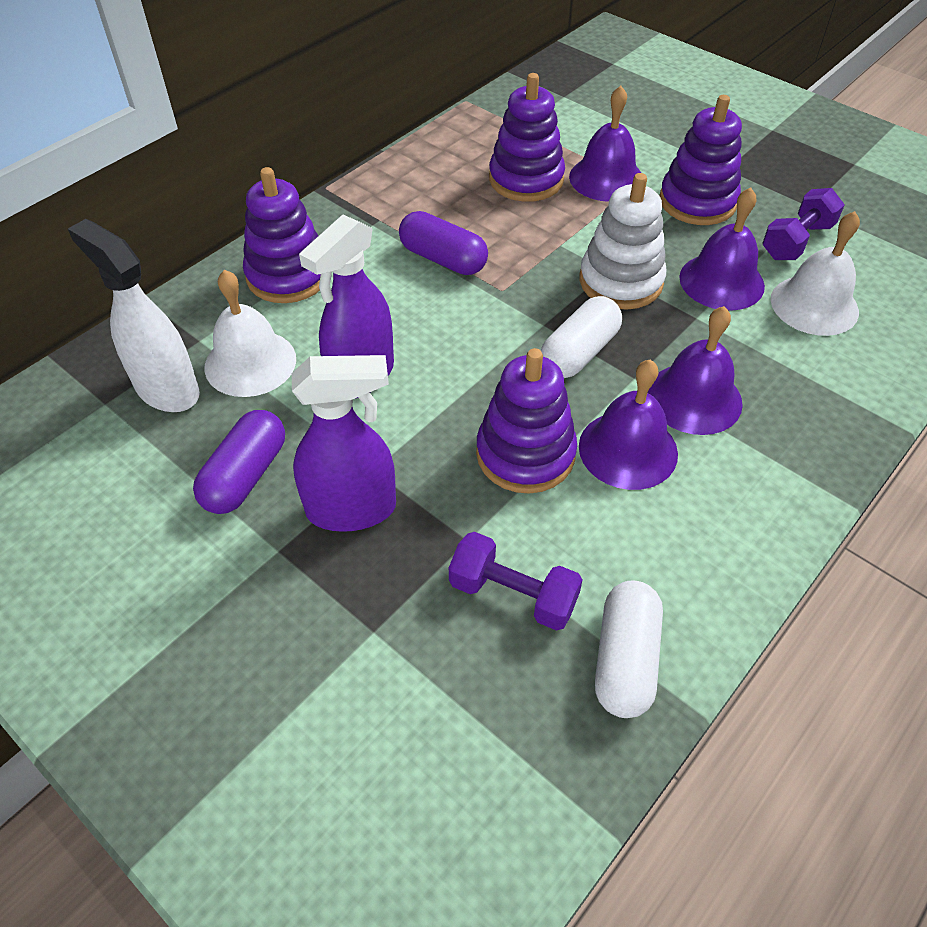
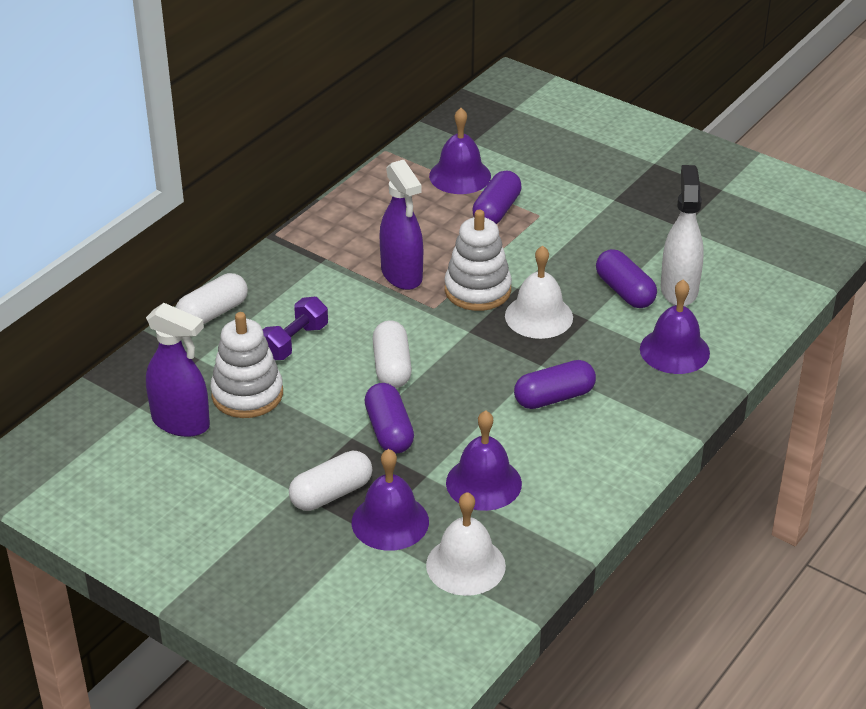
purple capsule: 2 -> 4
purple dumbbell: 2 -> 1
purple stacking toy: 4 -> 0
white capsule: 2 -> 3
white stacking toy: 1 -> 2

